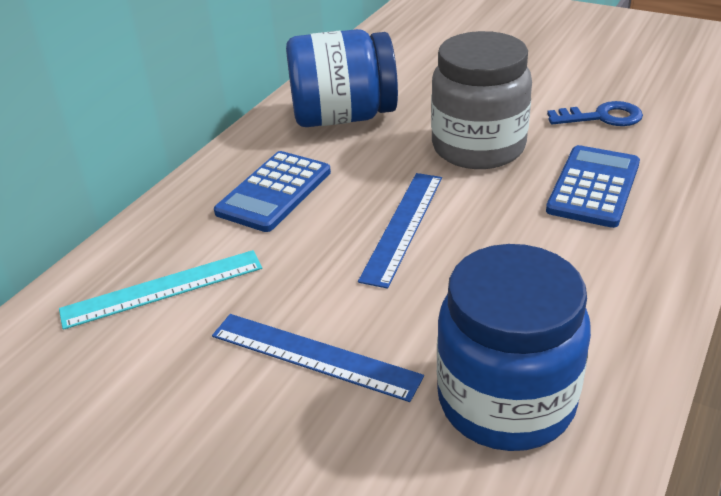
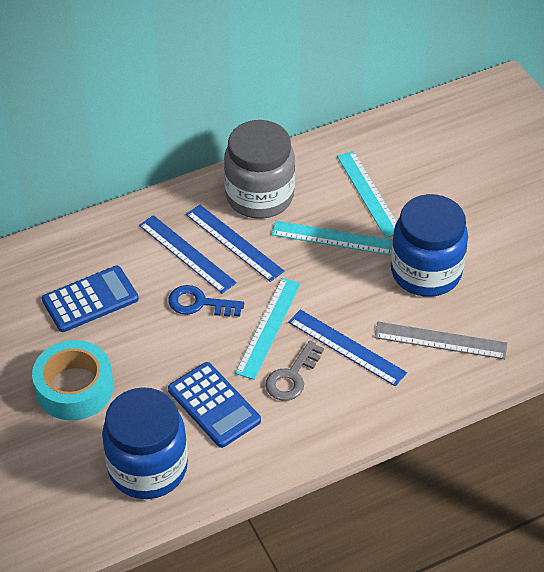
blue ruler: 2 -> 3
grey key: 0 -> 1
grey ruler: 0 -> 1
turquoise ruler: 1 -> 3
turquoise tape: 0 -> 1

